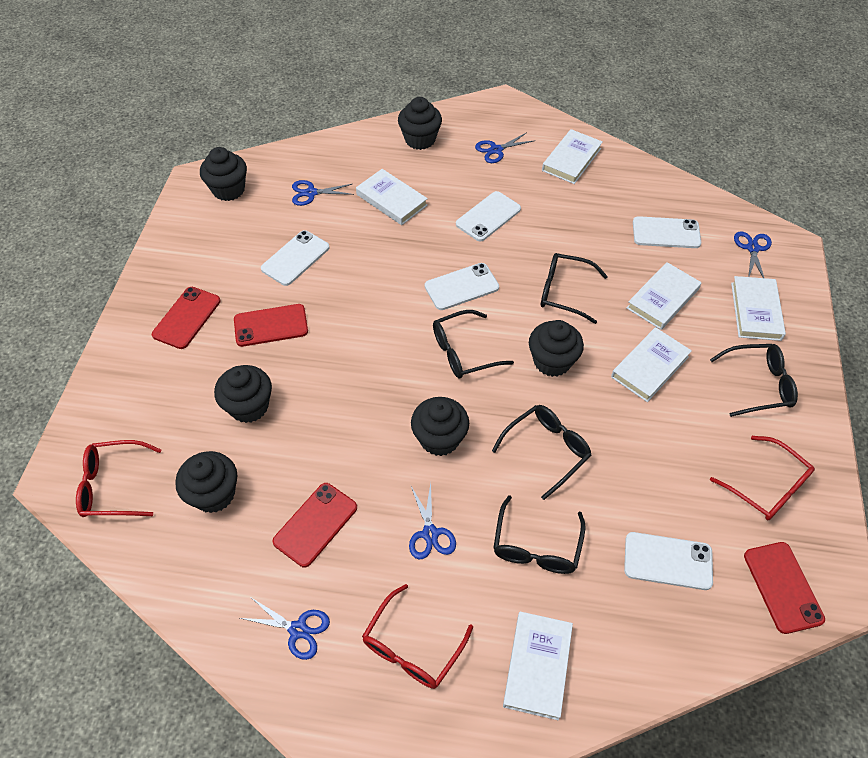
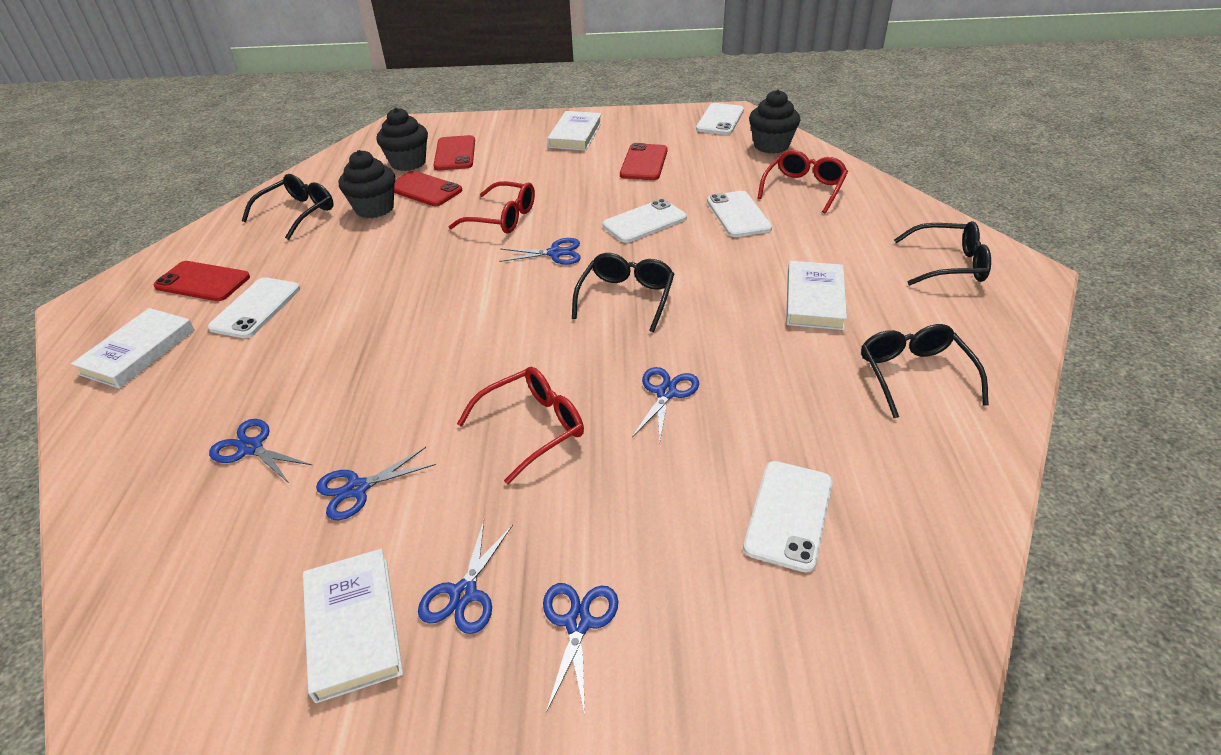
black cupcake: 6 -> 3
black glasses: 5 -> 4
blue scissors: 5 -> 6
white book: 6 -> 4

